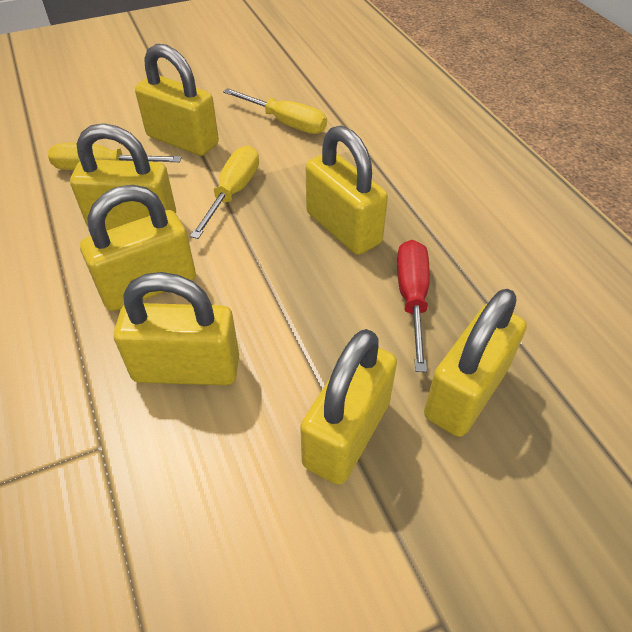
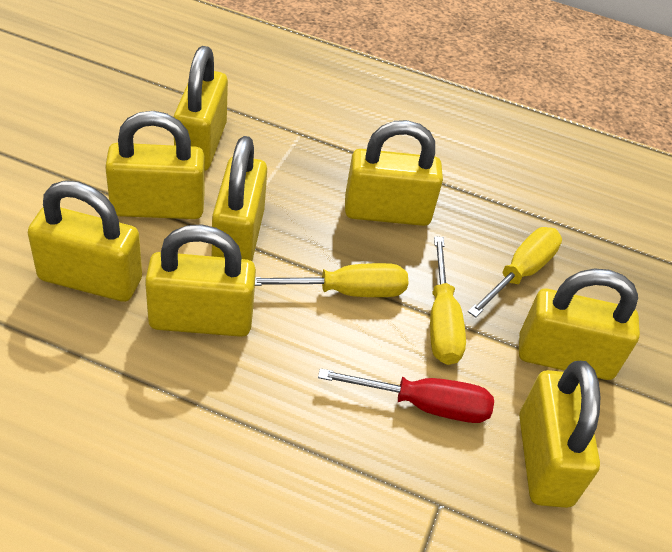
yellow padlock: 7 -> 8

